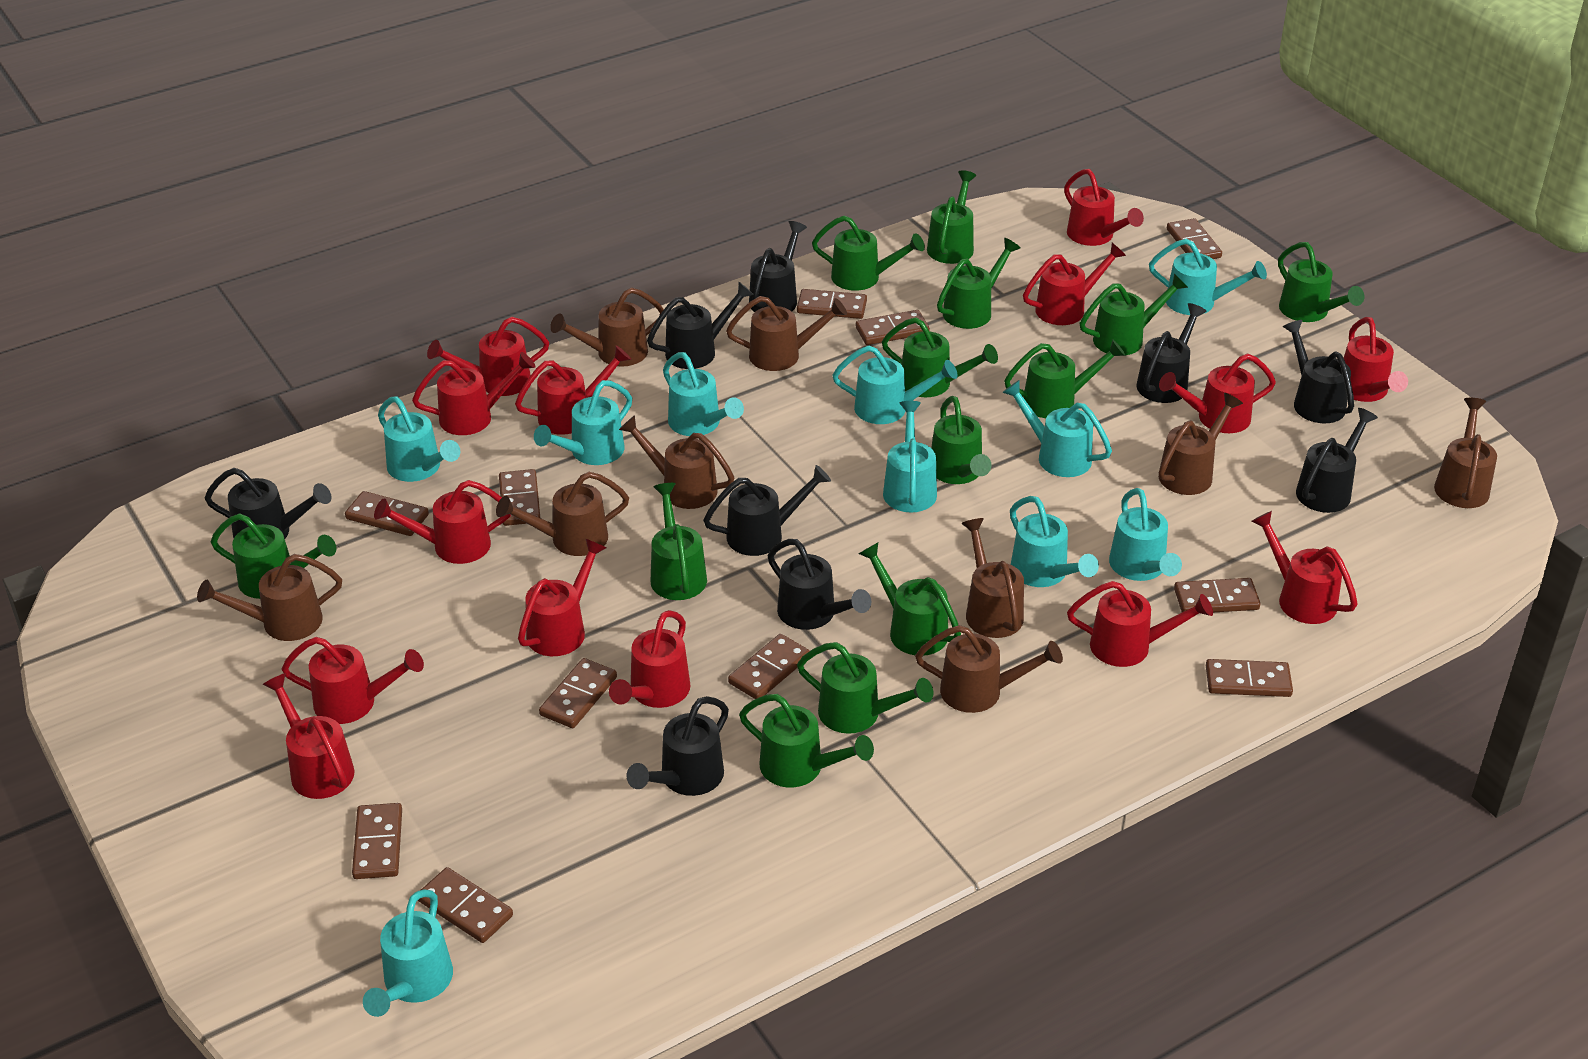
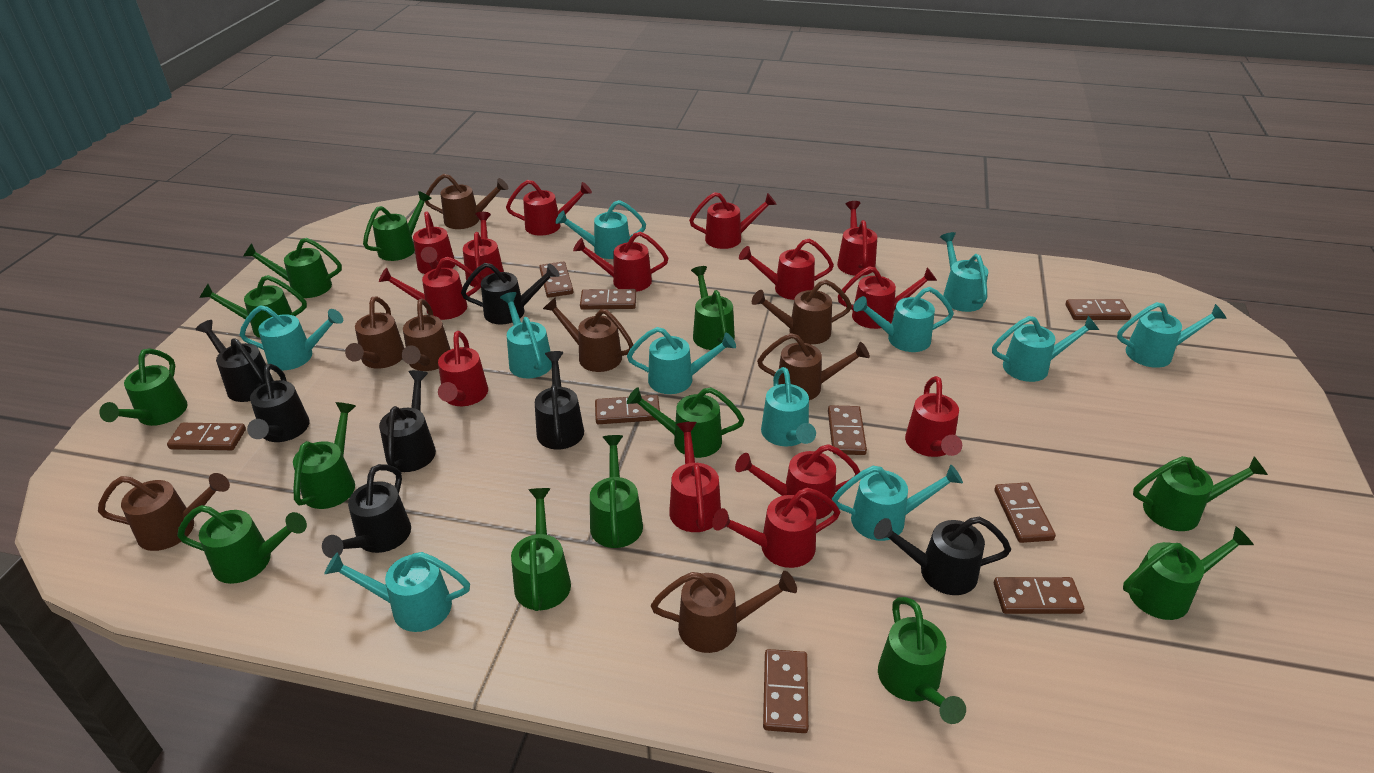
black watering can: 9 -> 7
brown domino: 11 -> 9
brown watering can: 9 -> 8
turquoise watering can: 10 -> 11

